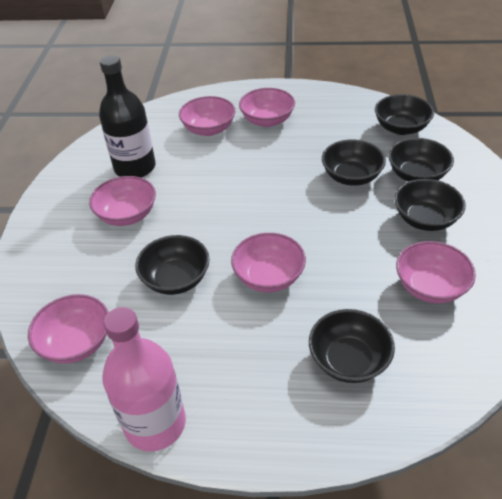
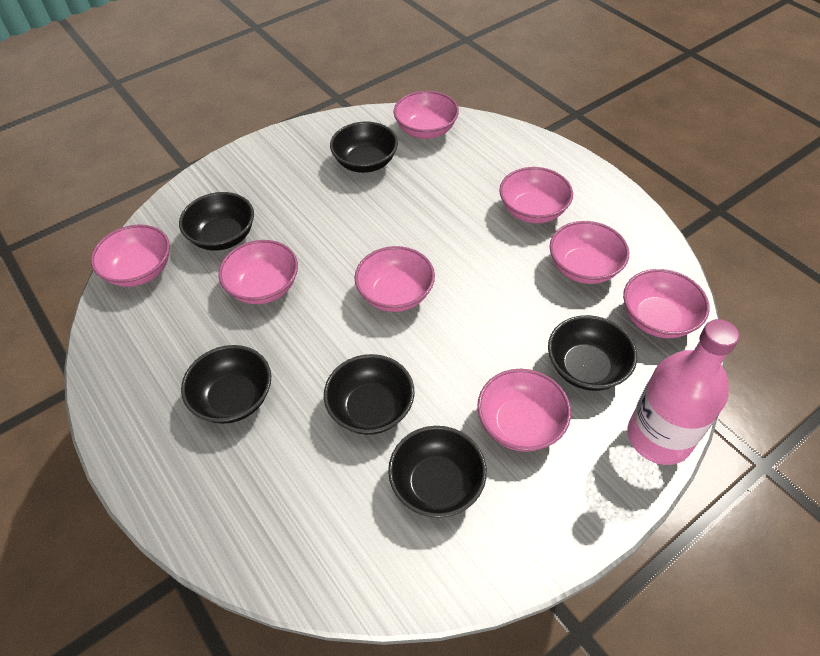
black bottle: 1 -> 0
pink bowl: 6 -> 8

